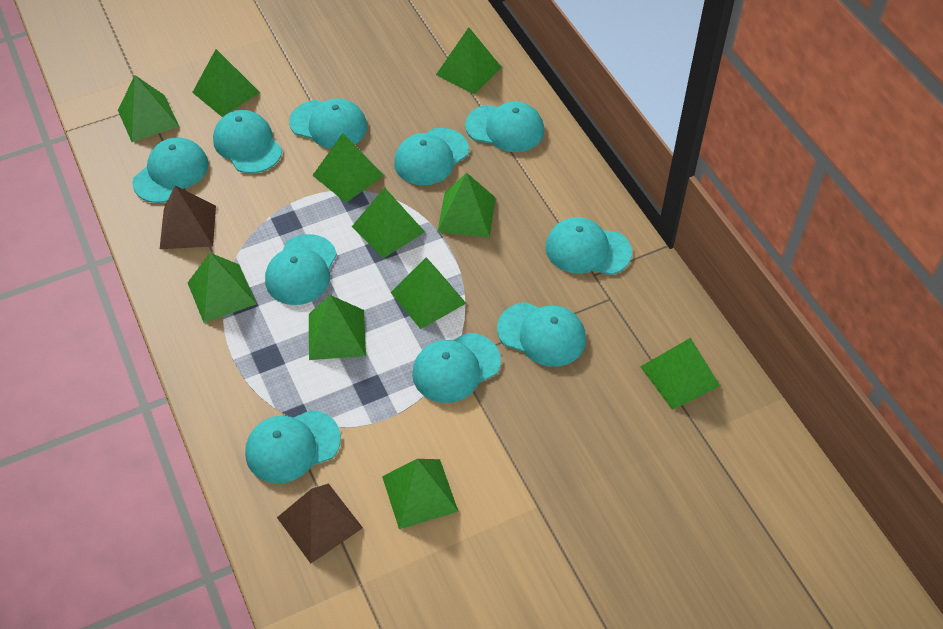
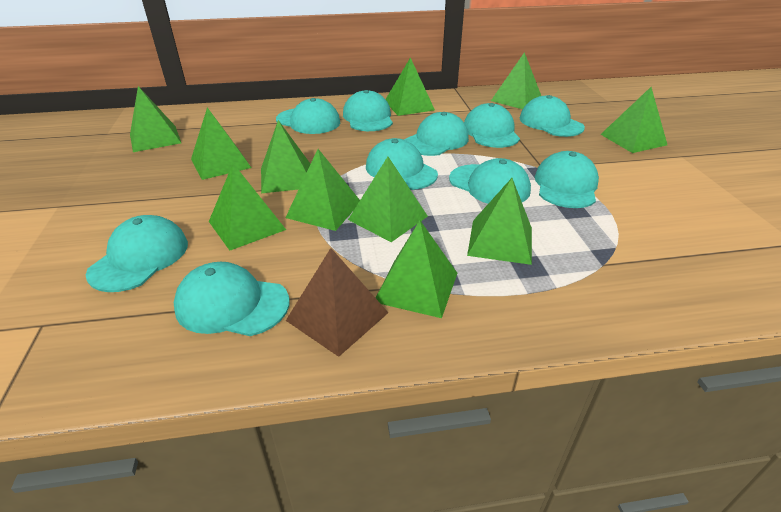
brown pyramid: 2 -> 1

